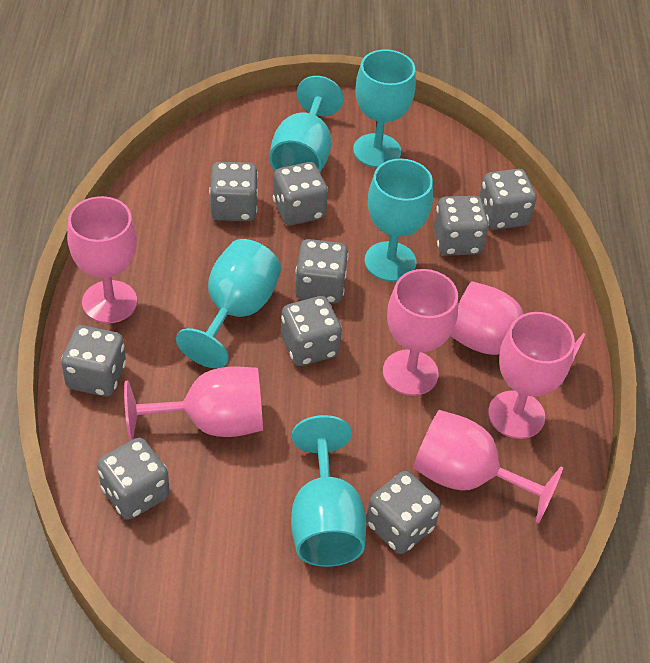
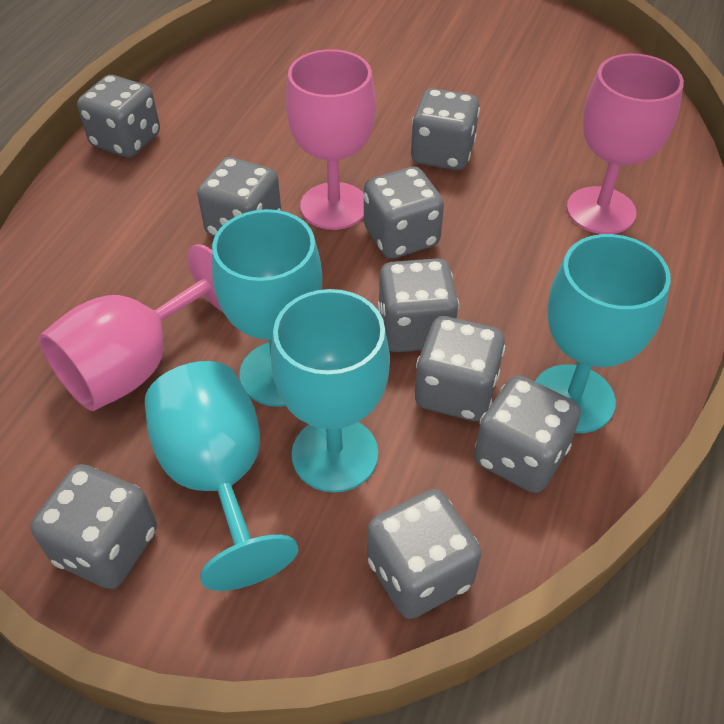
pink goblet: 6 -> 3
turquoise goblet: 5 -> 4

